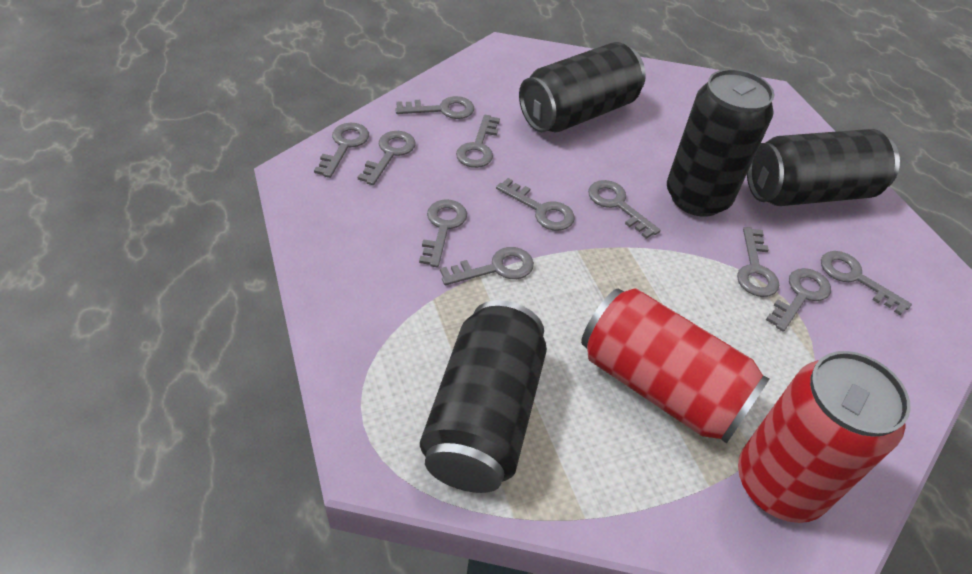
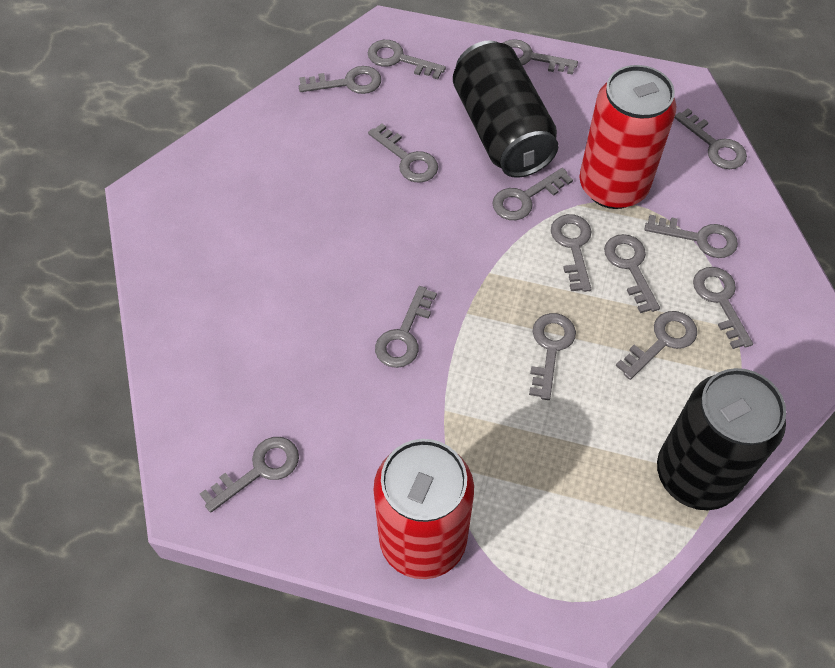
black can: 4 -> 2
grey key: 11 -> 14

